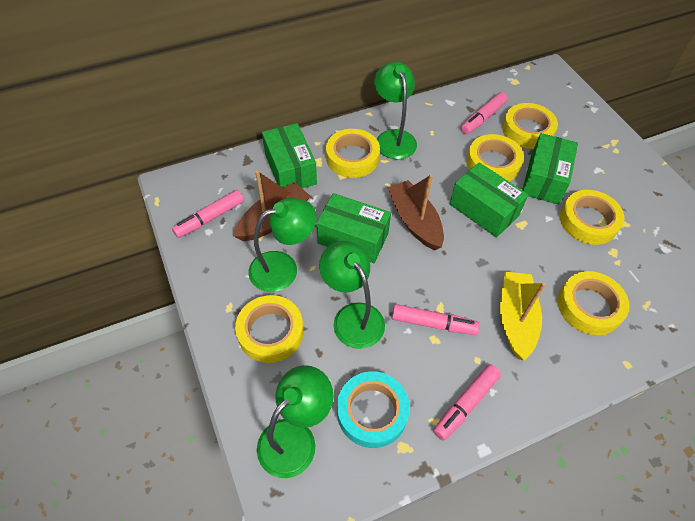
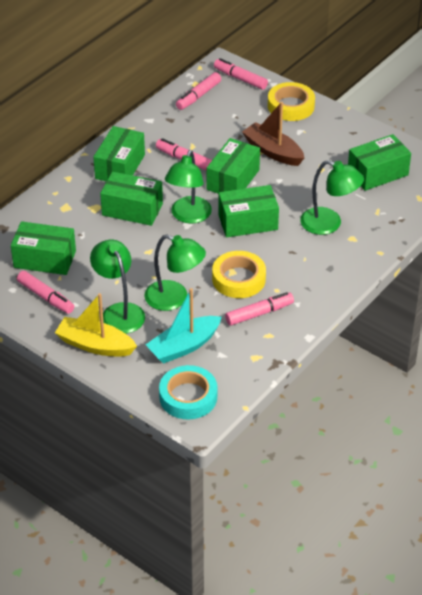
brown boat: 2 -> 1
green box: 4 -> 6
pink marker: 4 -> 5
turquoise boat: 0 -> 1
yellow tape: 6 -> 2

